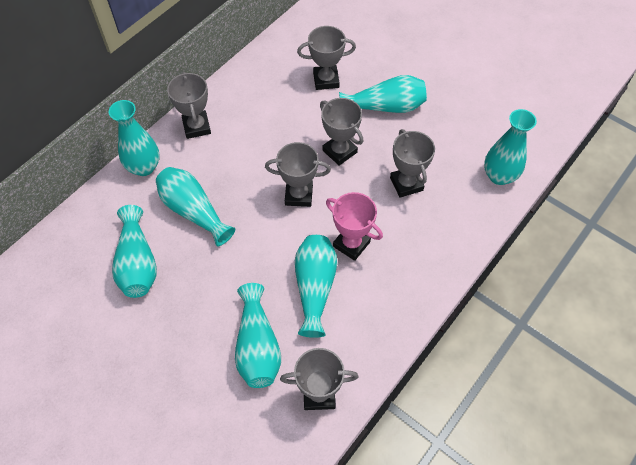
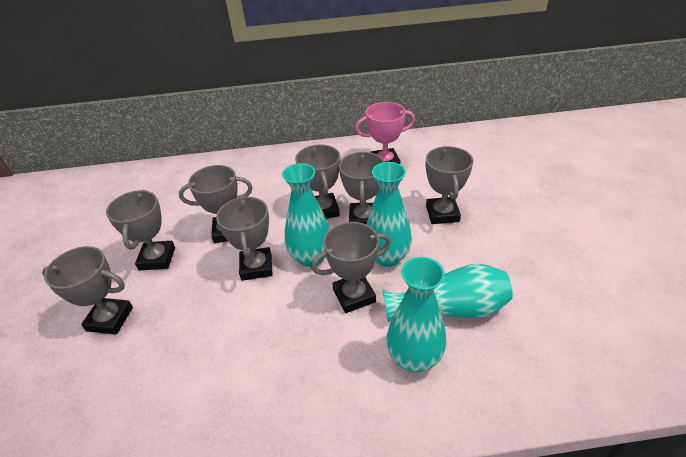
grey trophy: 6 -> 8
turquoise vase: 7 -> 4

